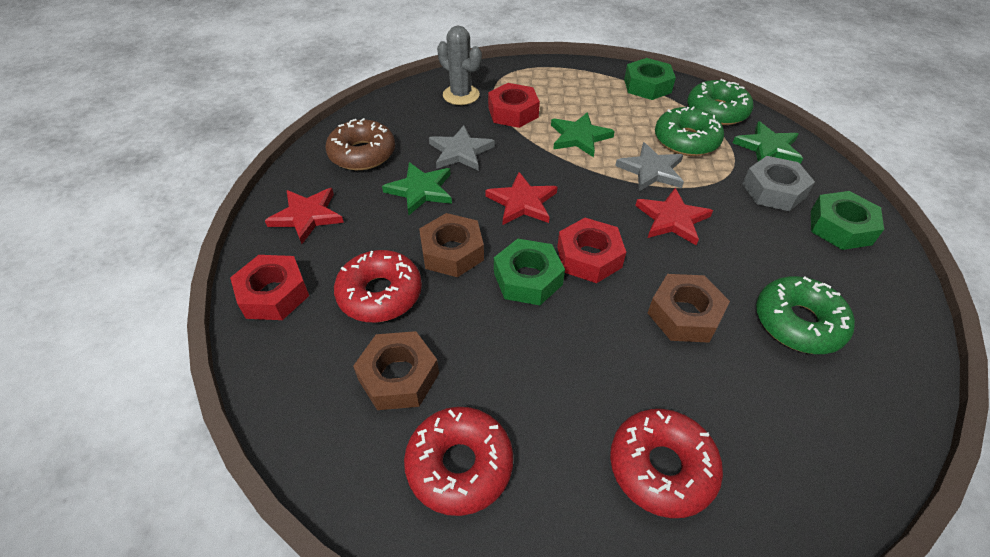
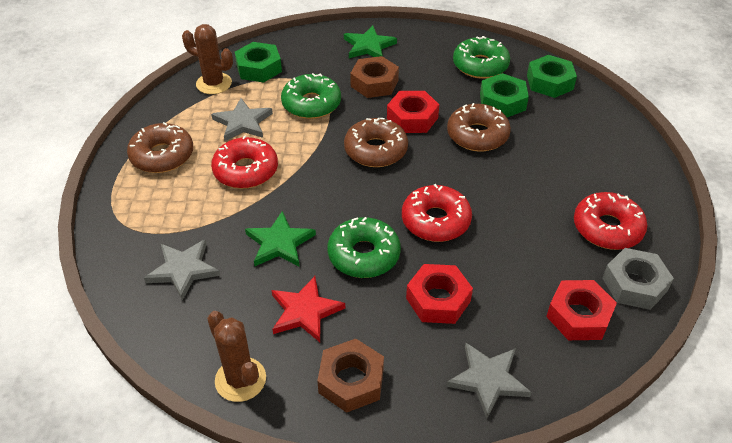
brown cactus: 0 -> 2
brown donut: 1 -> 3
brown nut: 3 -> 2
green star: 3 -> 2
grey cactus: 1 -> 0
grey star: 2 -> 3
red star: 3 -> 1

